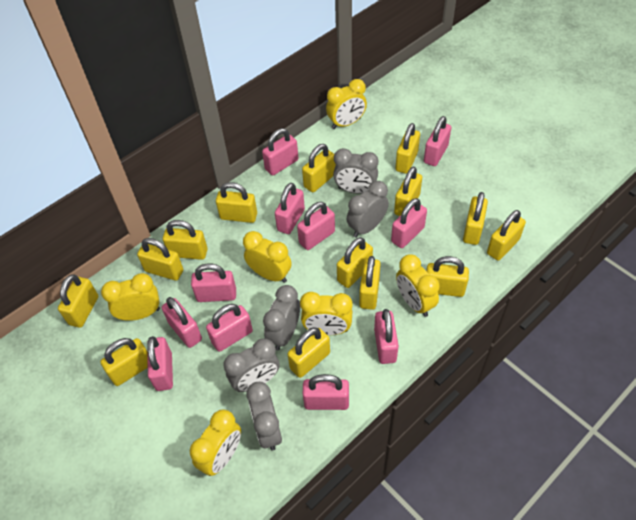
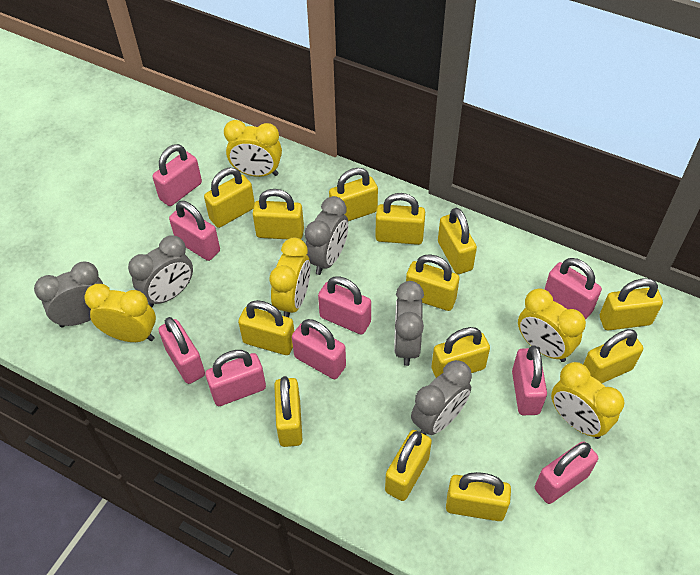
pink padlock: 11 -> 9
yellow clock: 6 -> 5
yellow padlock: 14 -> 13

